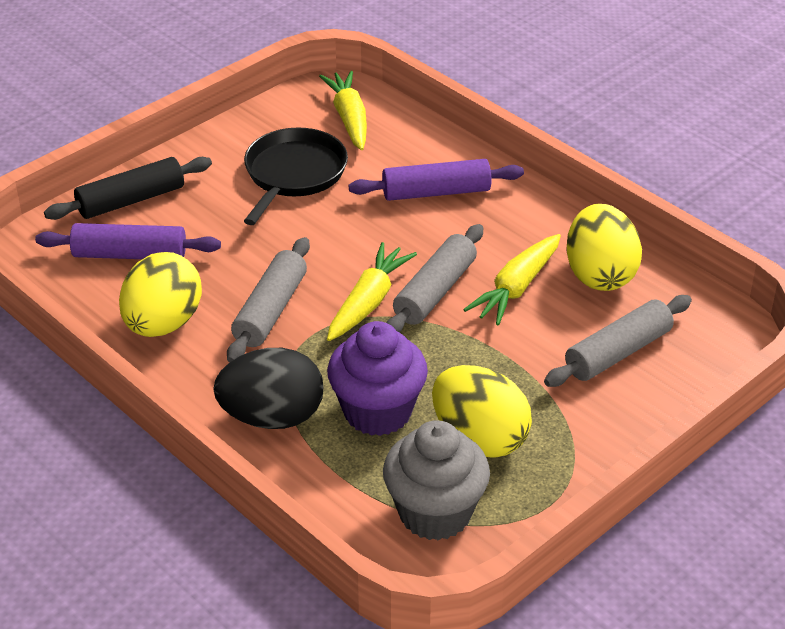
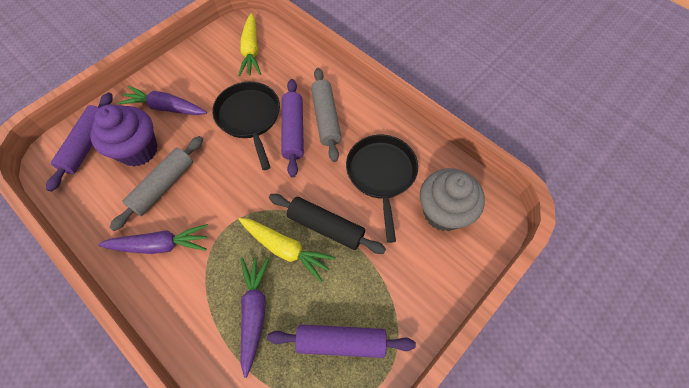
black egg: 1 -> 0
black pan: 1 -> 2
grey rolling pin: 3 -> 2
purple carrot: 0 -> 3
purple rolling pin: 2 -> 3
yellow carrot: 3 -> 2
yellow egg: 3 -> 0

